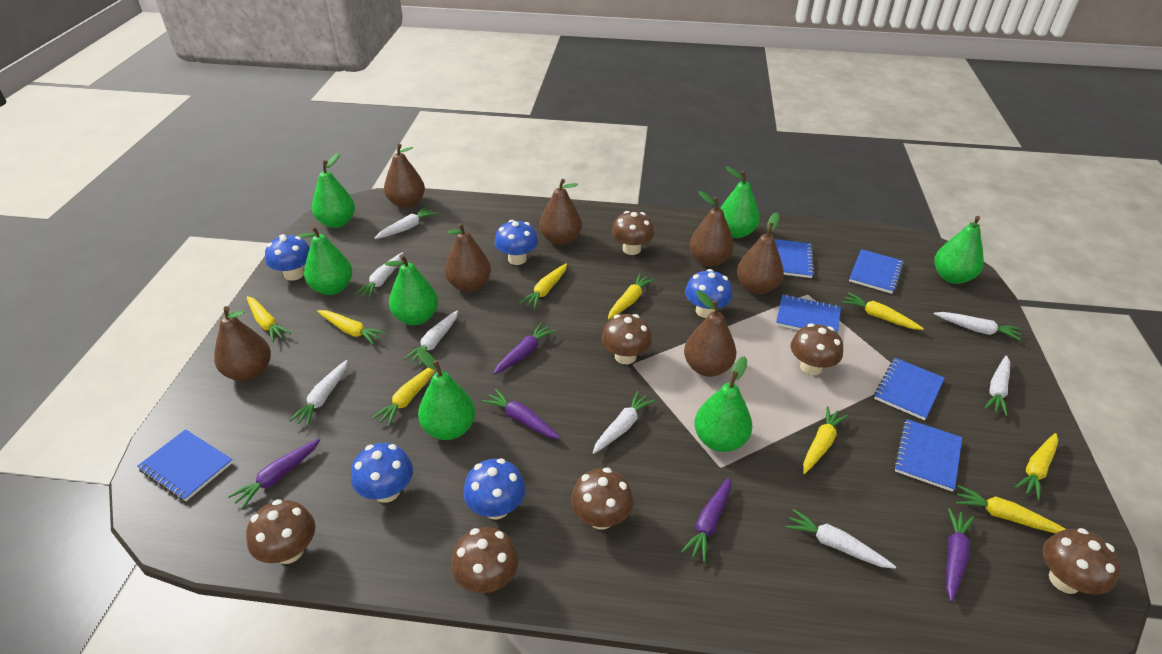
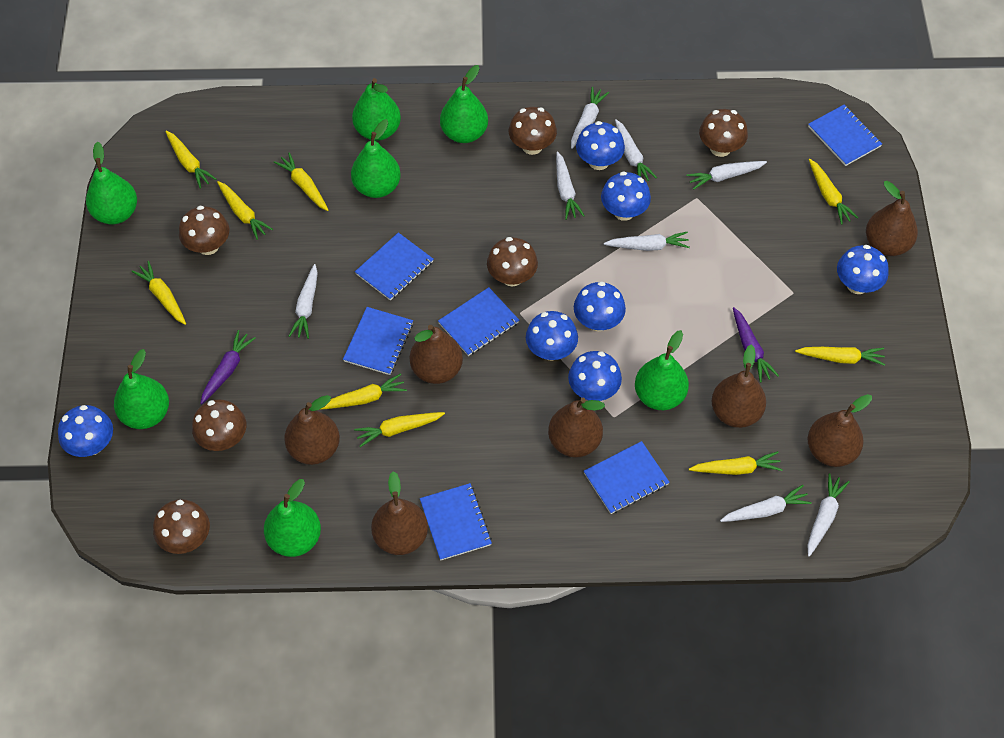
blue mushroom: 5 -> 7
brown mushroom: 7 -> 6
purple carrot: 5 -> 2

